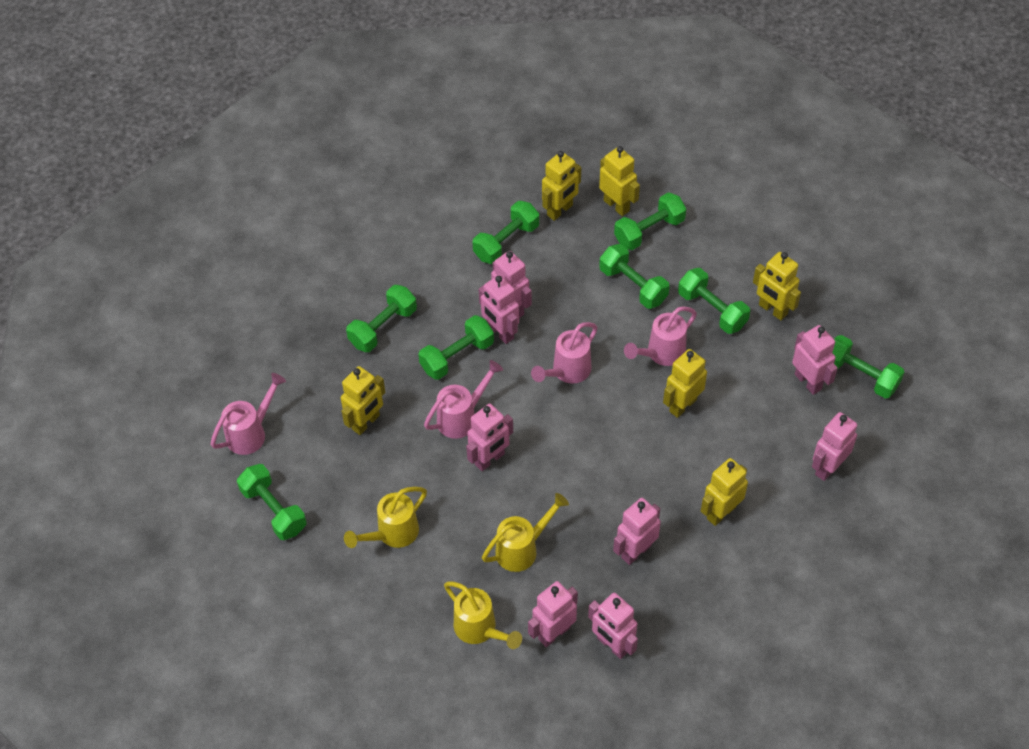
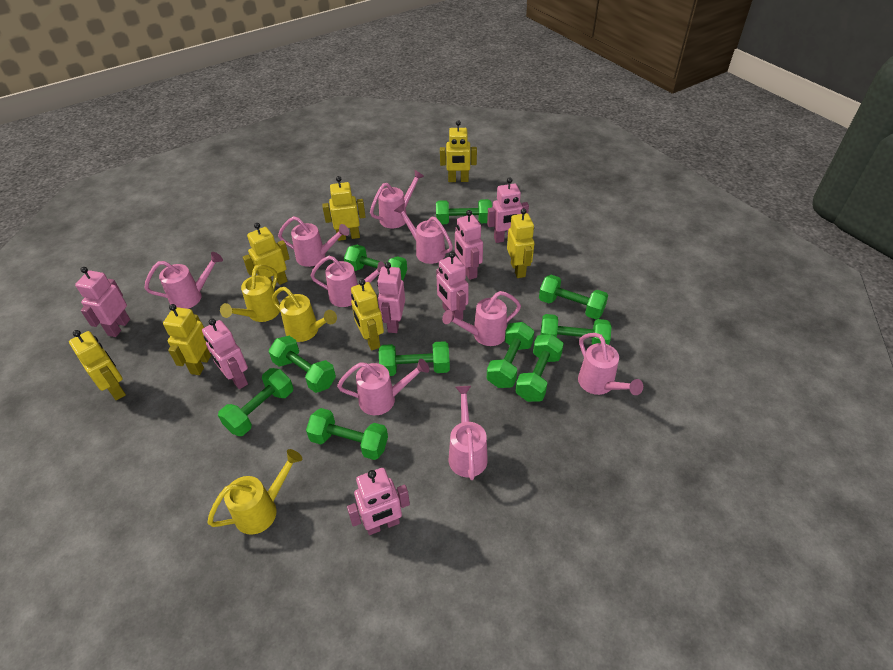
green dumbbell: 8 -> 10
pink robot: 8 -> 7
pink watering can: 4 -> 9
yellow robot: 6 -> 7

